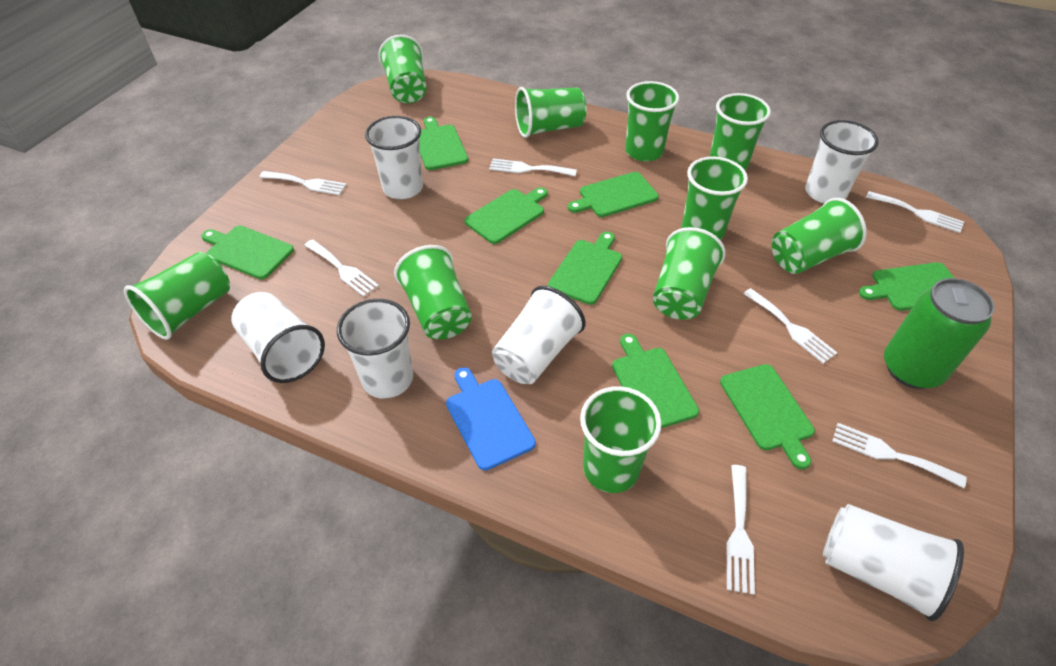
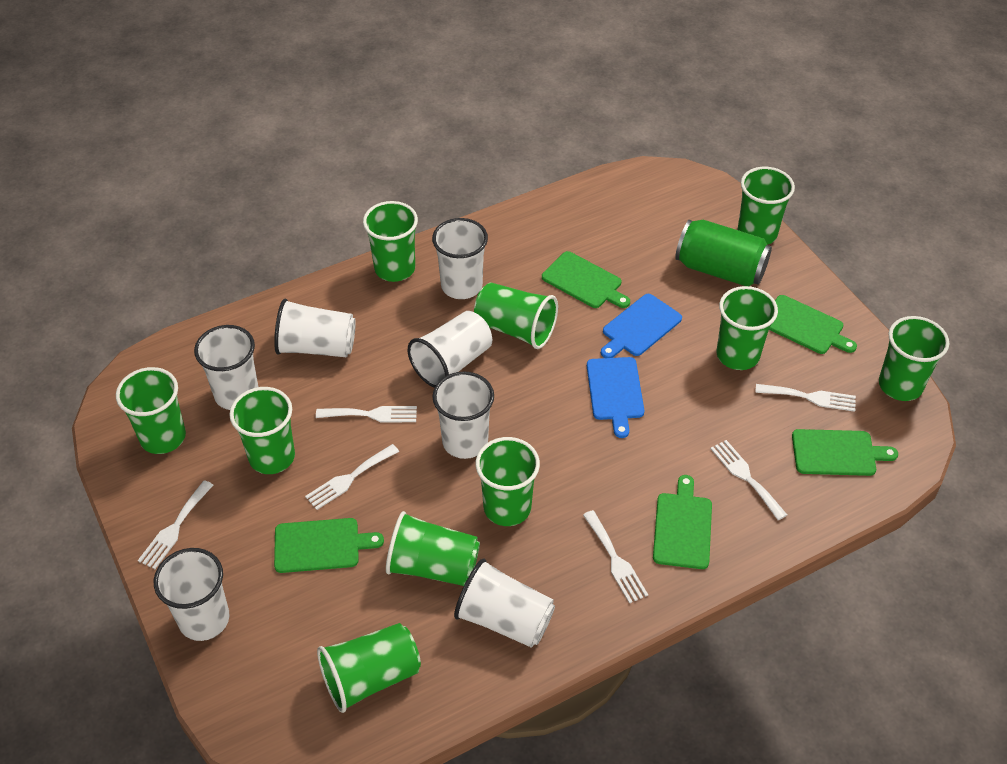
blue cutting board: 1 -> 2
green cutting board: 8 -> 5
white cup: 6 -> 7
white fork: 7 -> 6

